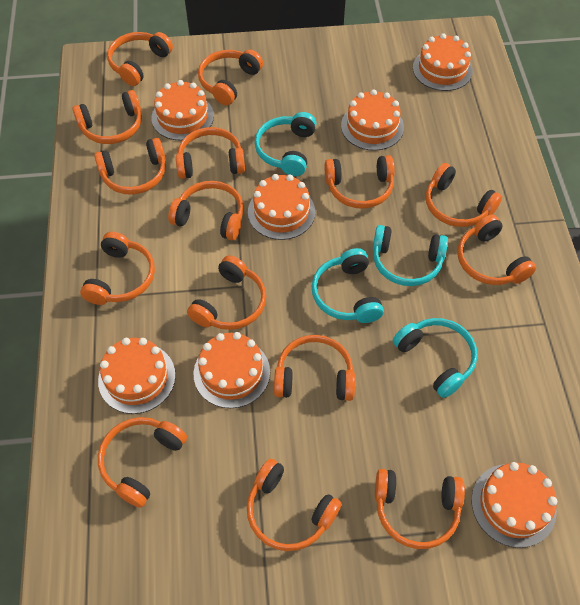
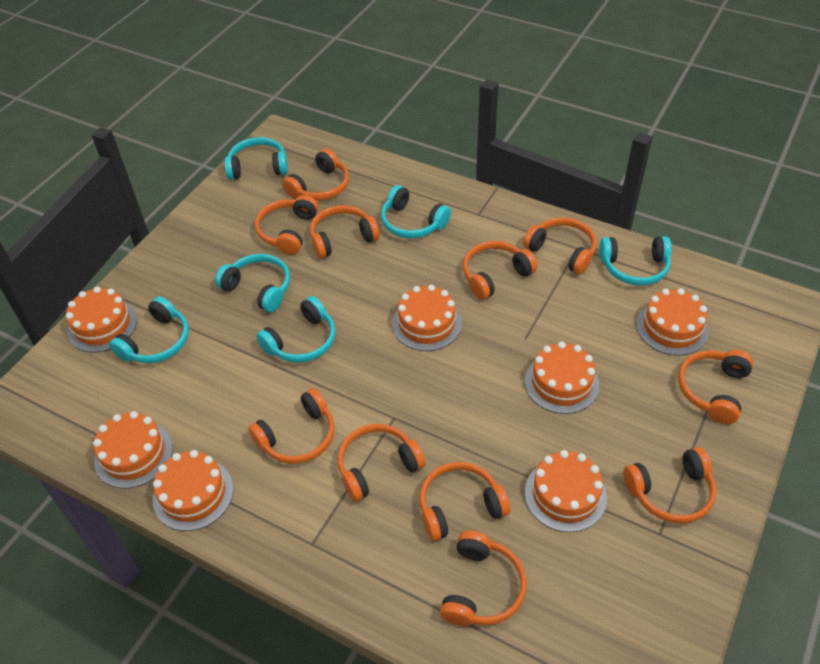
orange headphones: 15 -> 11
turquoise headphones: 4 -> 6

